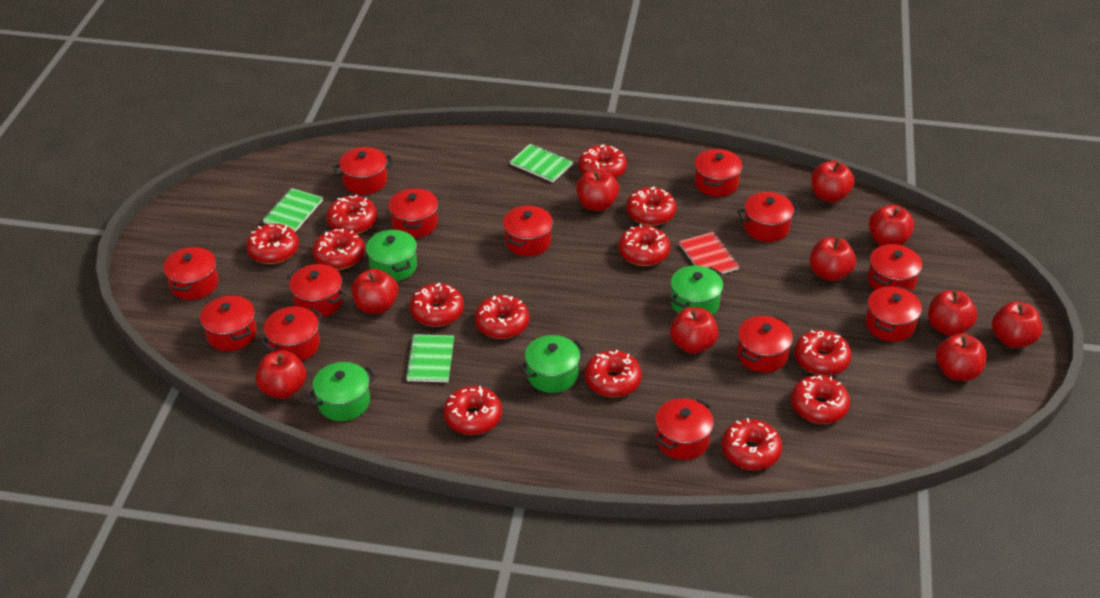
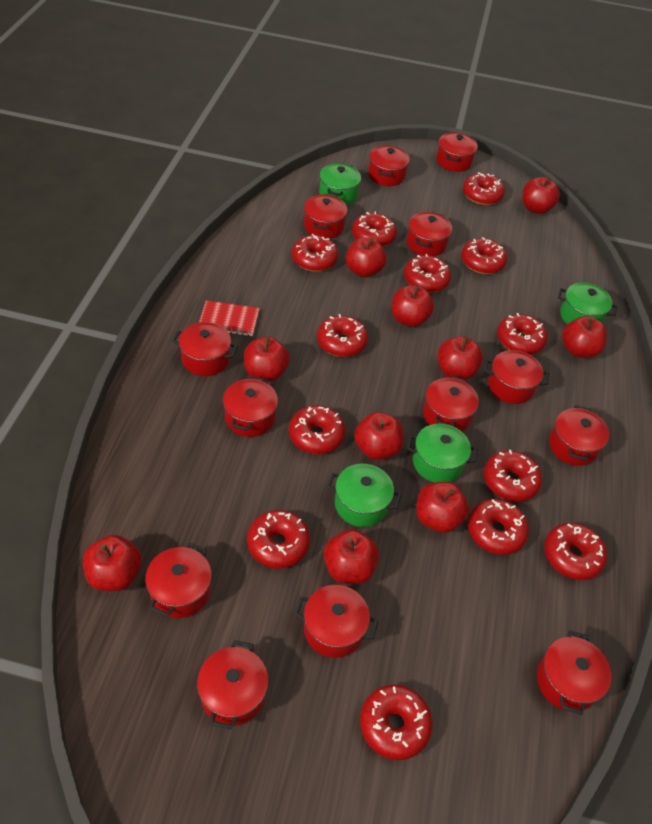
green notebook: 3 -> 0

